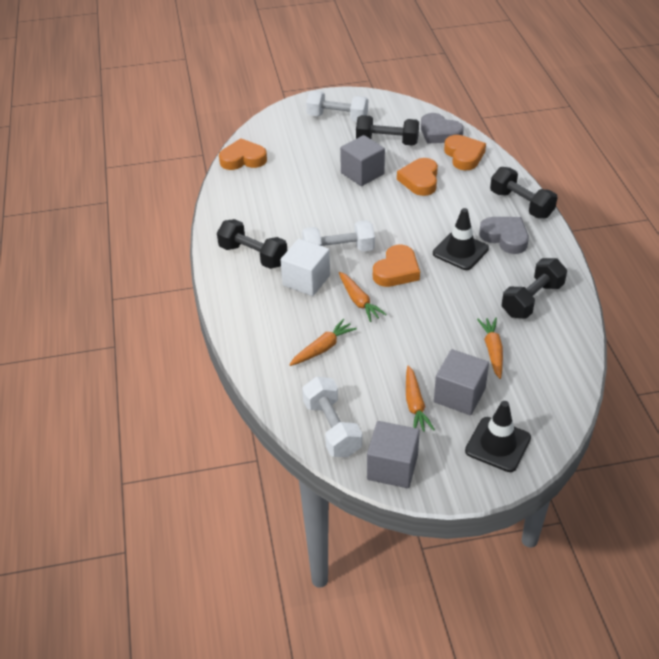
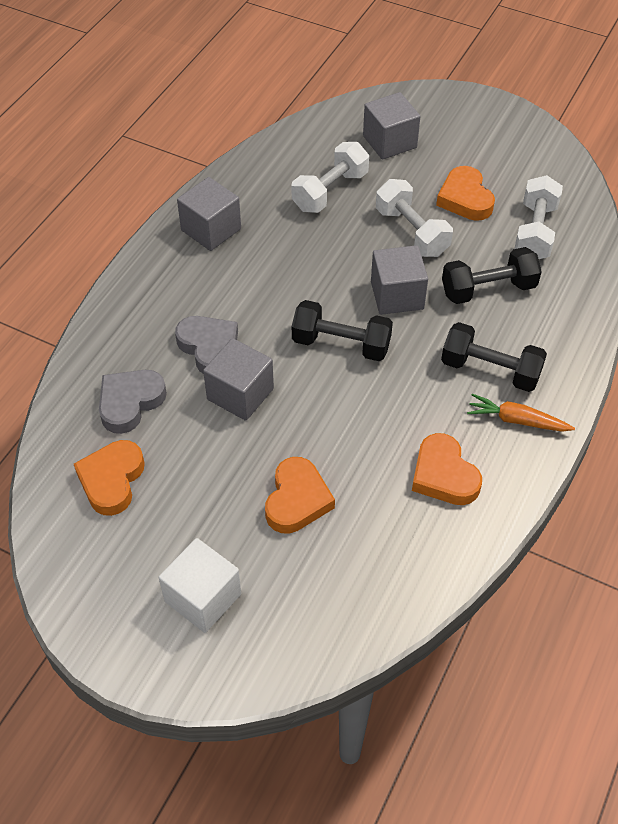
black dumbbell: 4 -> 3
black traffic cone: 2 -> 0
grey cube: 3 -> 4
orange carrot: 4 -> 1

